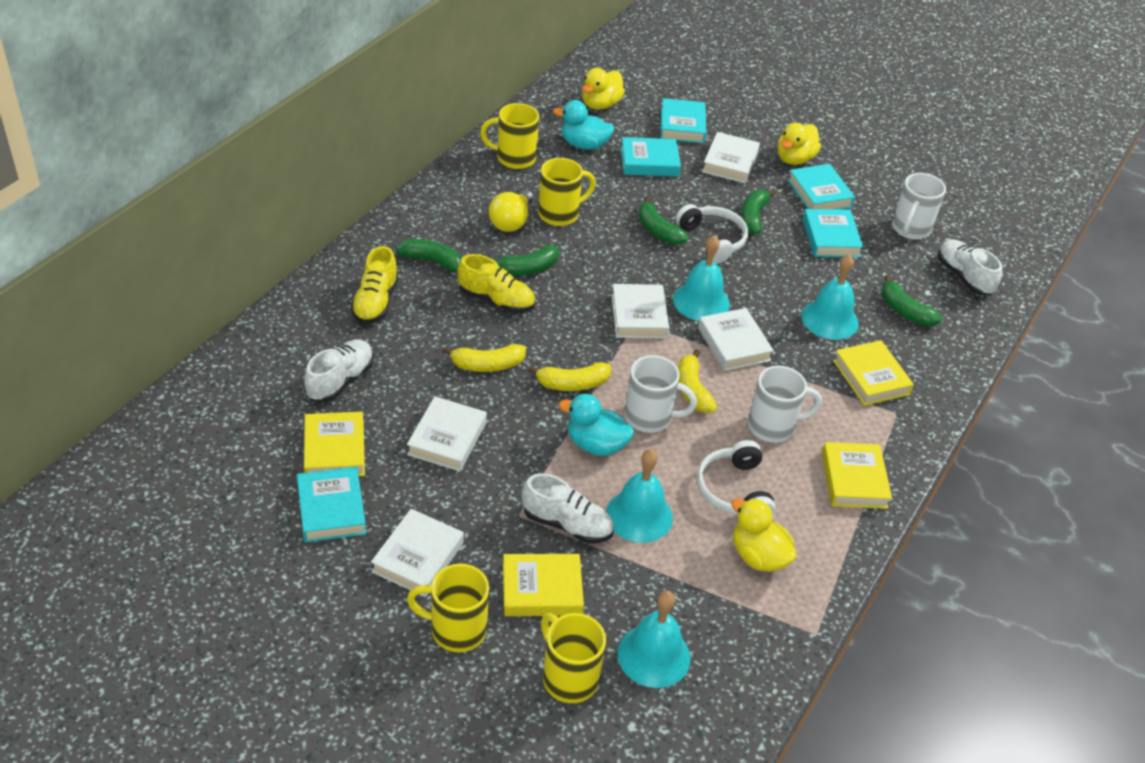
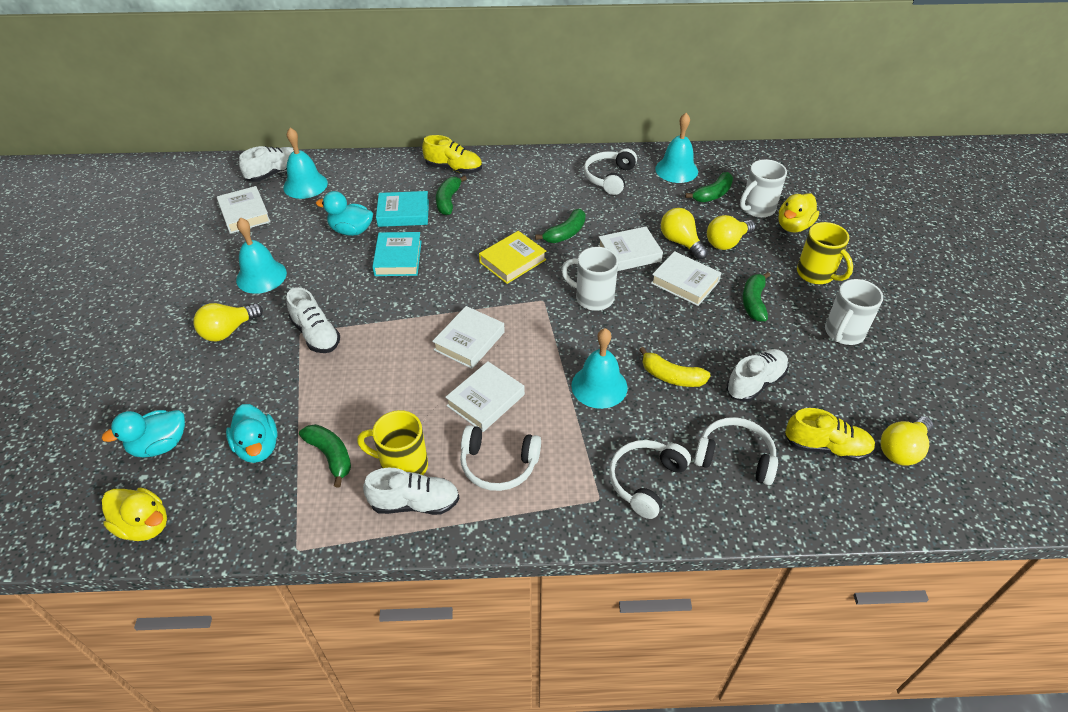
turquoise book: 5 -> 2
turquoise duck: 2 -> 3
white headphones: 2 -> 4
white shoe: 3 -> 4
yellow banana: 3 -> 1
yellow book: 4 -> 1
yellow duck: 3 -> 2
yellow light bulb: 1 -> 4
yellow mug: 4 -> 2

